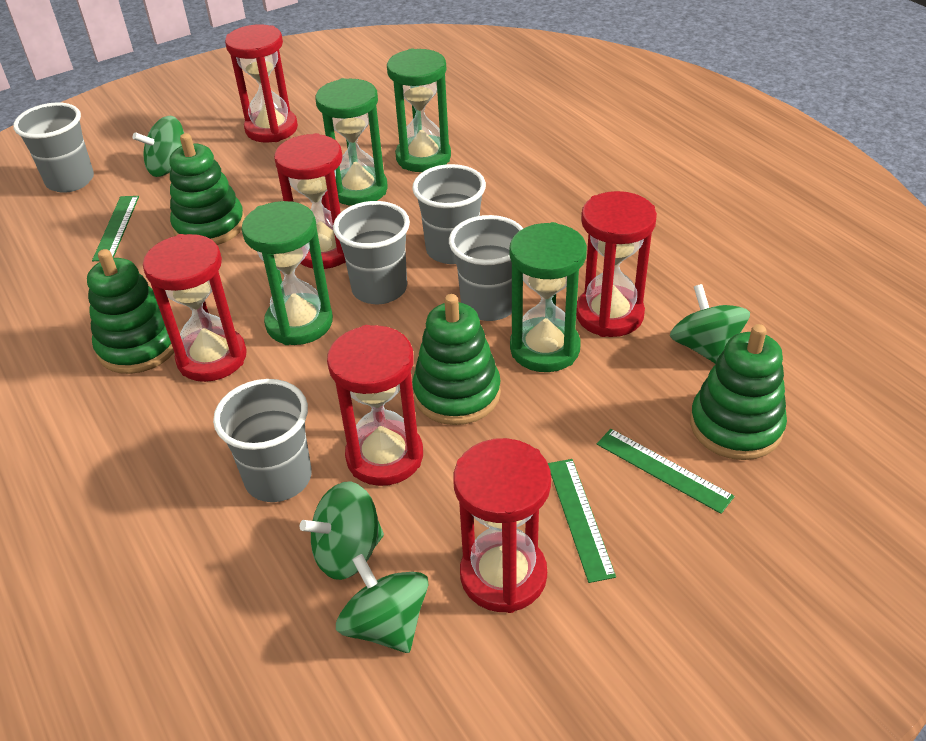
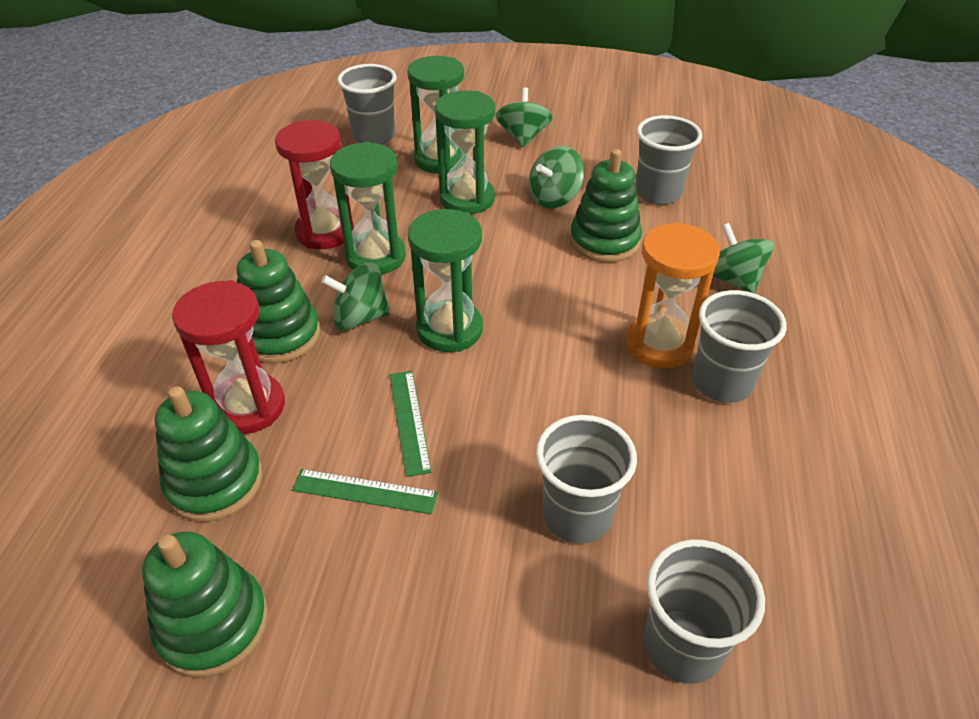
green ruler: 3 -> 2
orange hourglass: 0 -> 1
red hourglass: 6 -> 2

